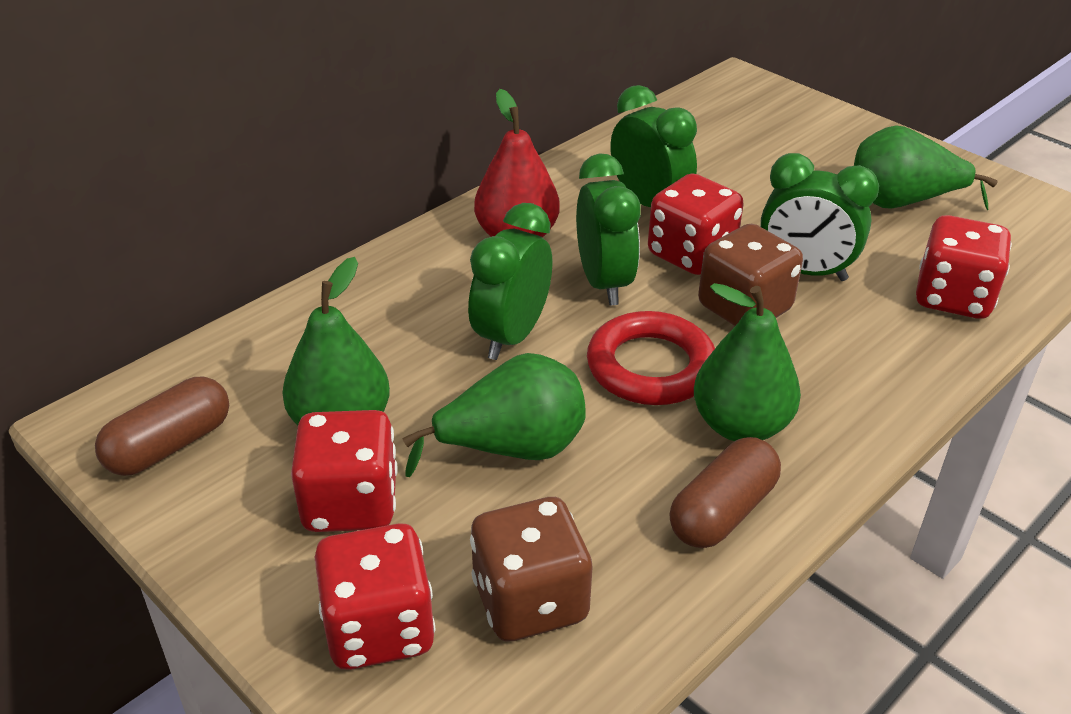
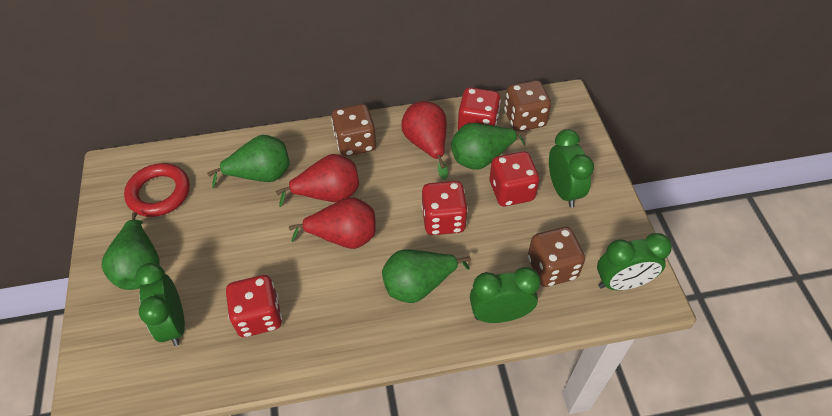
brown capsule: 2 -> 0
brown dice: 2 -> 3
red pear: 1 -> 3

